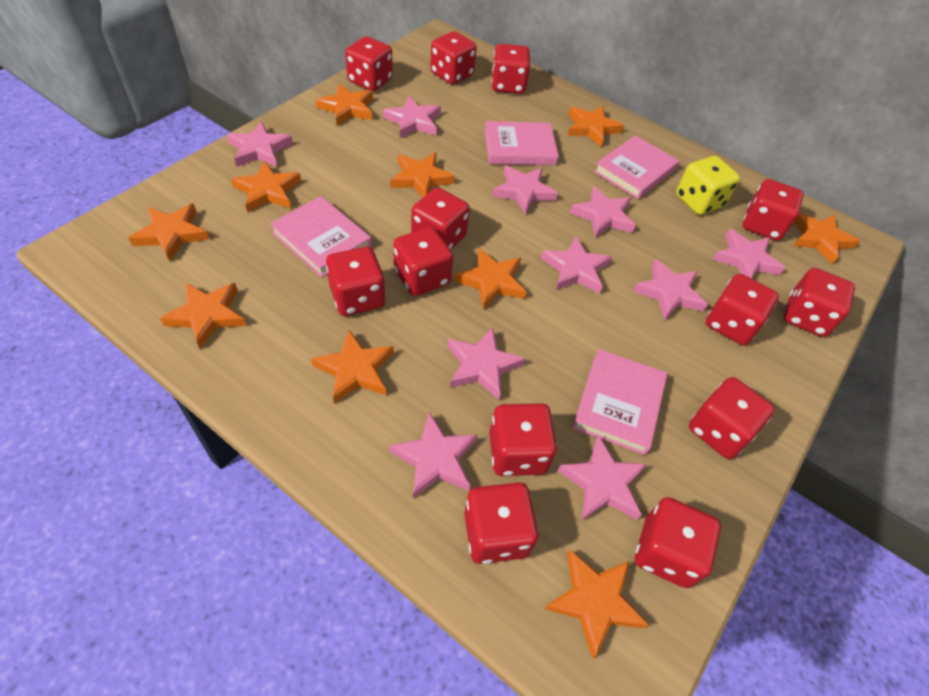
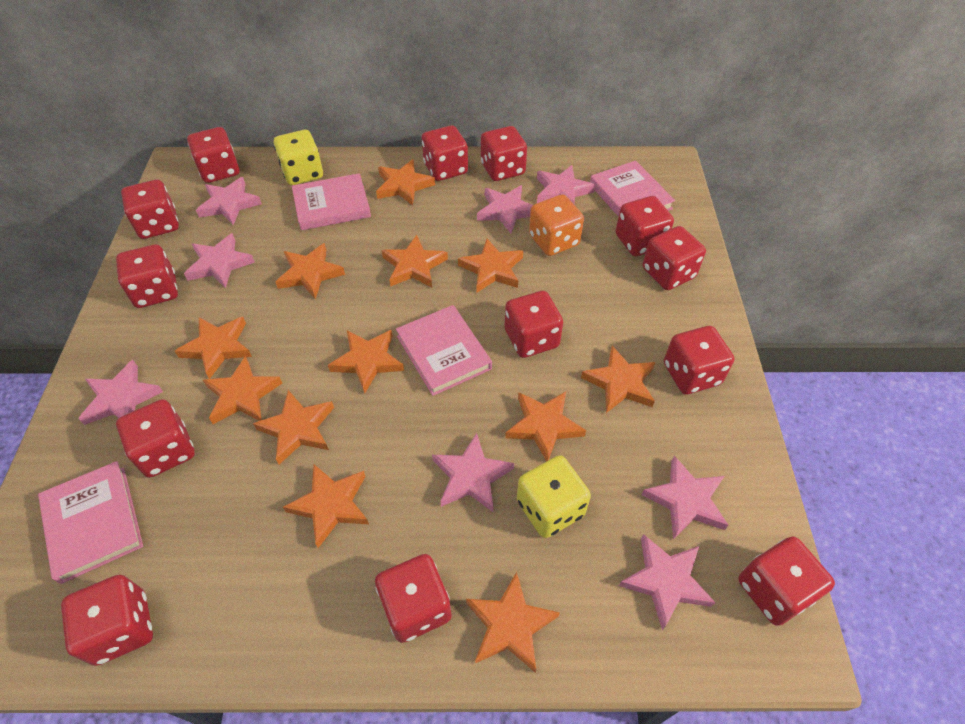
orange dice: 0 -> 1
orange star: 10 -> 12
pink star: 10 -> 8
yellow dice: 1 -> 2

